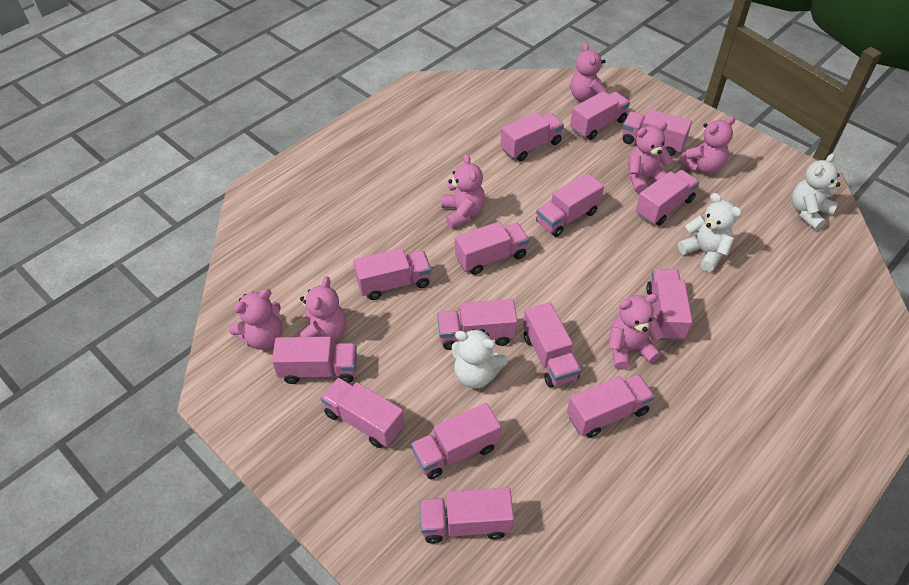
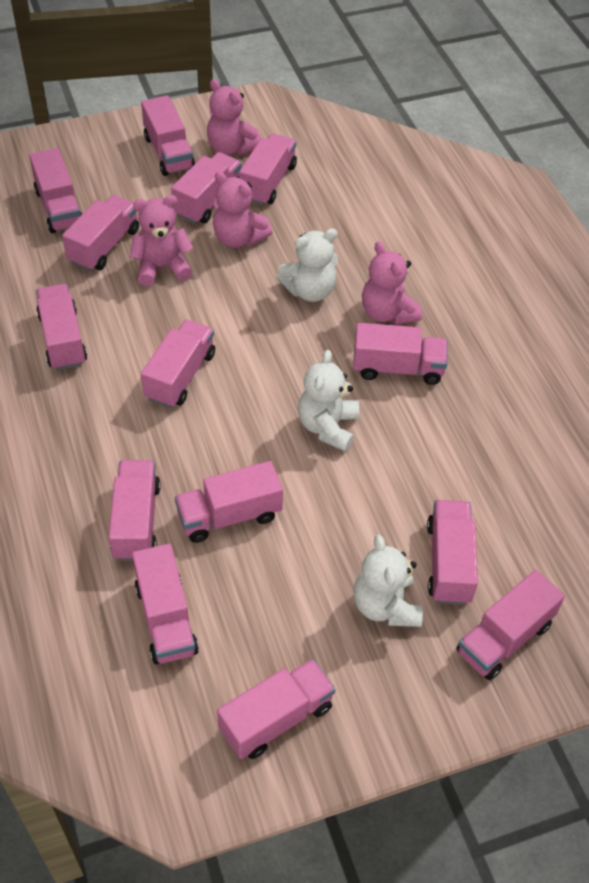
pink teddy bear: 7 -> 4
pink truck: 15 -> 14

